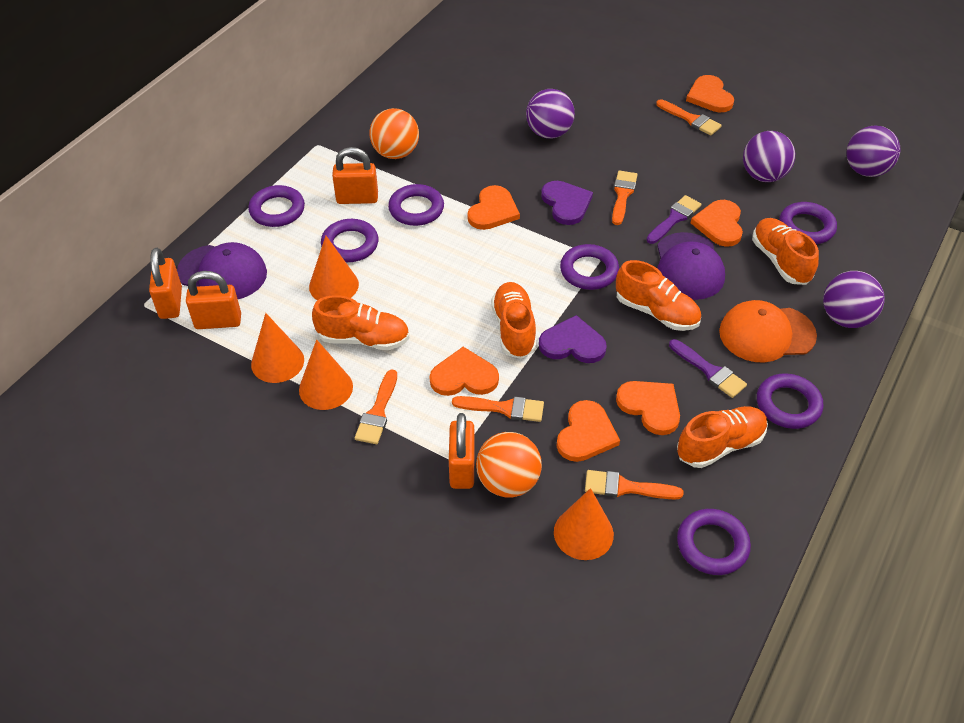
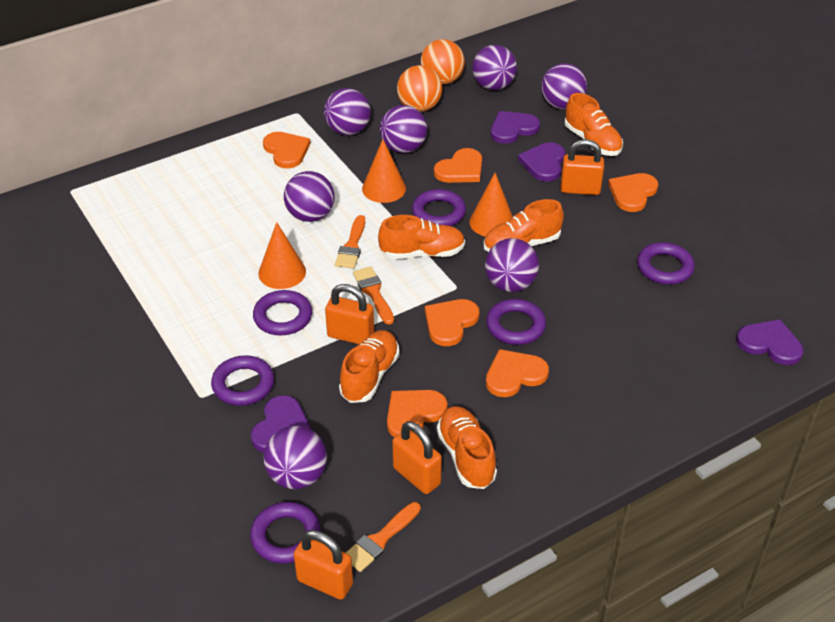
orange brush: 5 -> 3
orange cap: 1 -> 0
orange cone: 4 -> 3
purple ball: 4 -> 7
purple brush: 2 -> 0
purple cap: 2 -> 0
purple heart: 2 -> 4
purple ring: 7 -> 6

